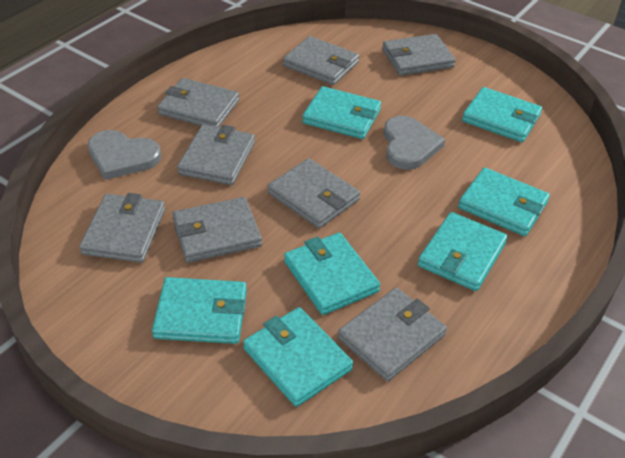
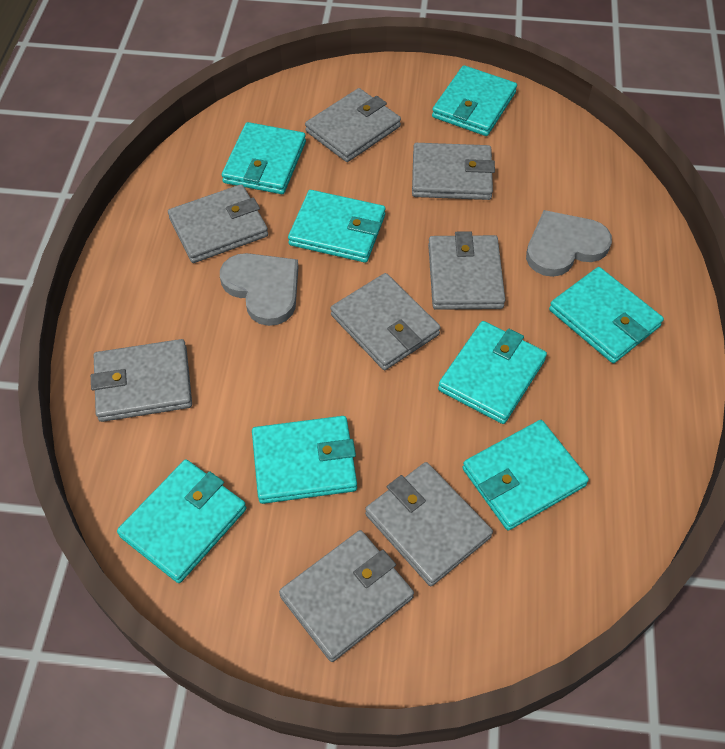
turquoise wallet: 7 -> 8

